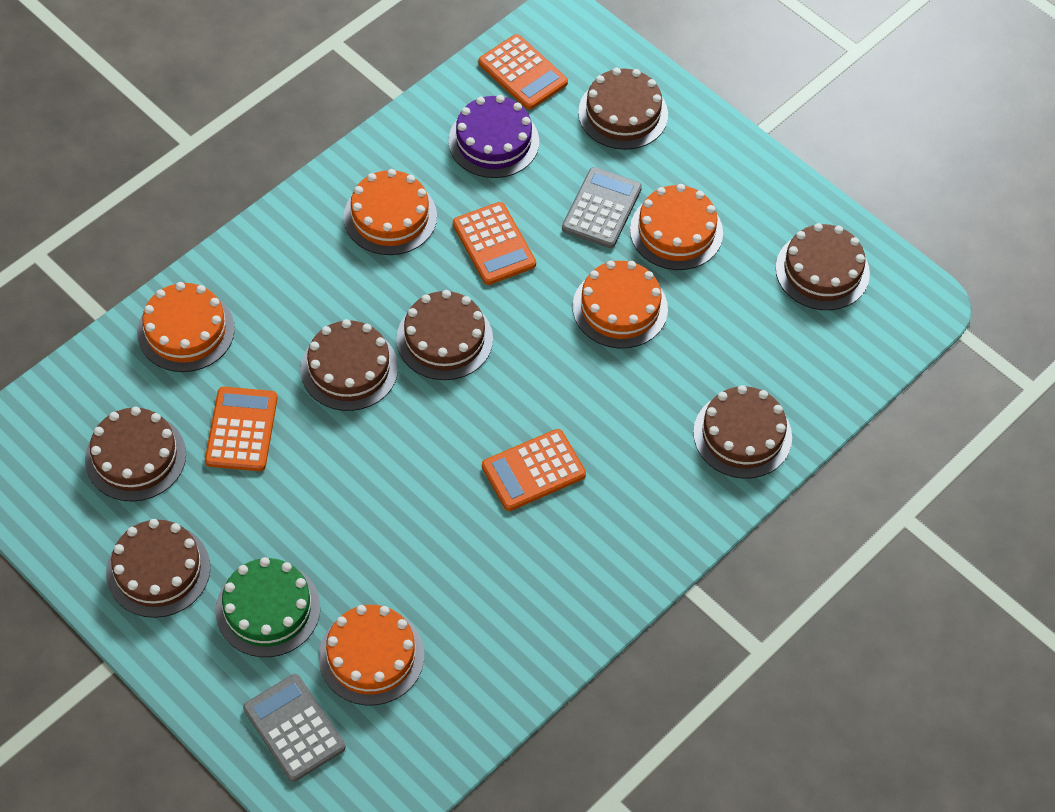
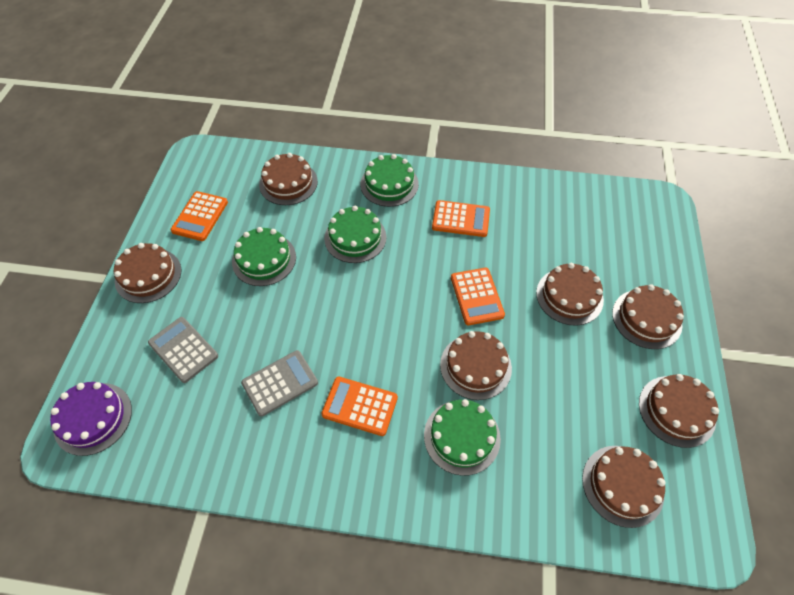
green cake: 1 -> 4
orange cake: 5 -> 0

